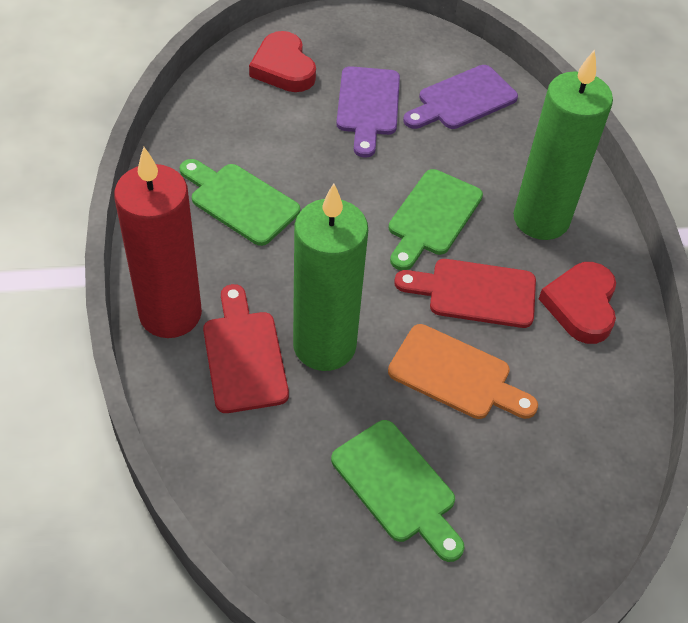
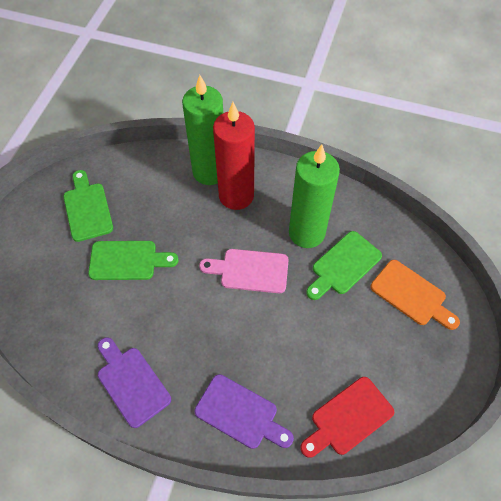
pink cutting board: 0 -> 1
red cutting board: 2 -> 1
red heart: 2 -> 0

